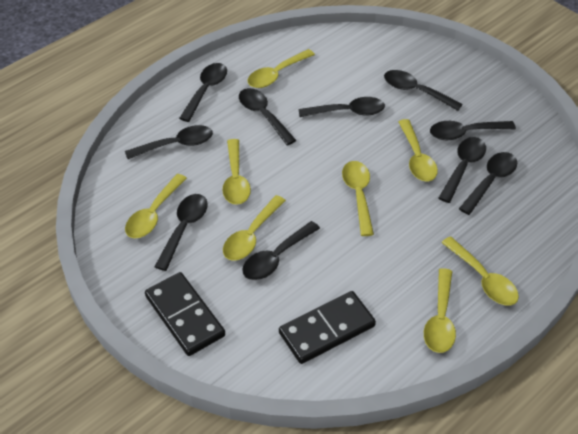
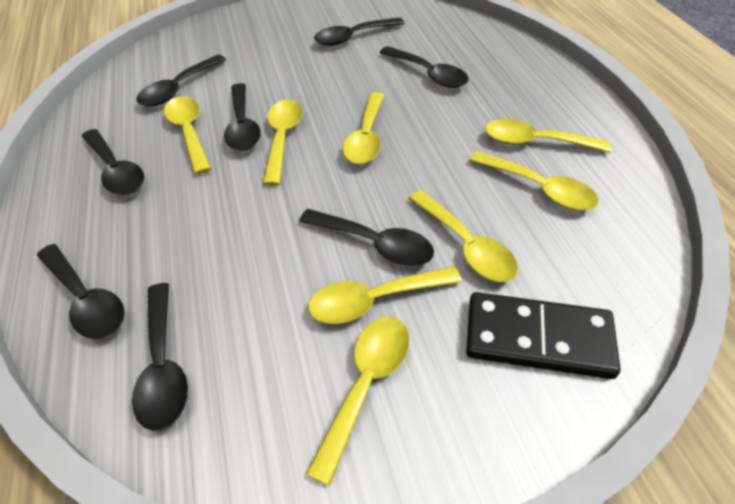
black domino: 2 -> 1
black spoon: 10 -> 8

